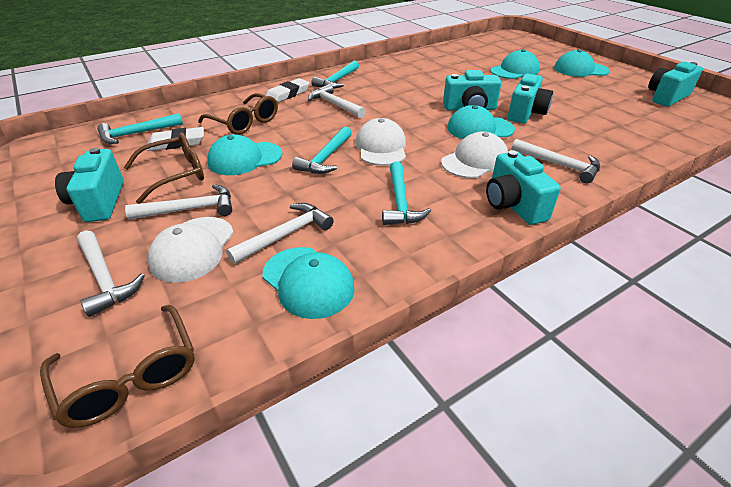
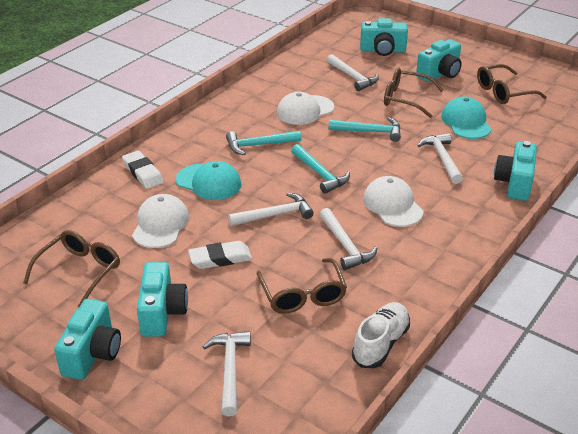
brown glasses: 3 -> 4
turquoise cap: 5 -> 2
turquoise hammer: 4 -> 3
white shoe: 0 -> 1

